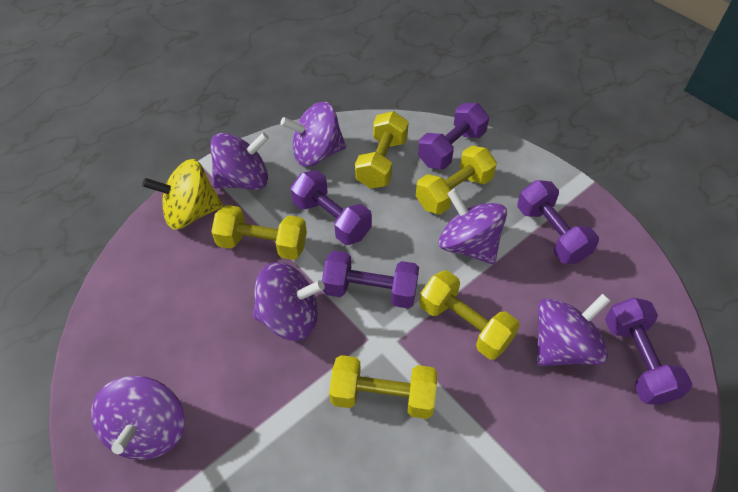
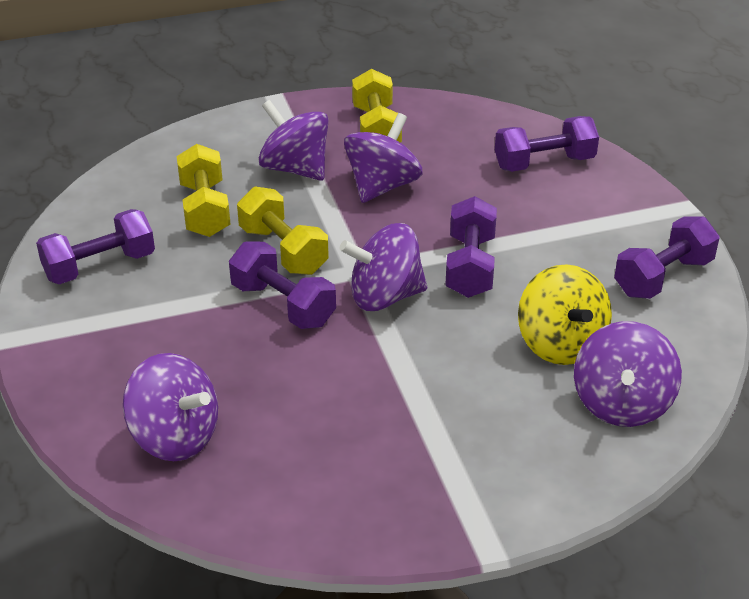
purple spinning top: 6 -> 5
yellow dumbbell: 5 -> 3

